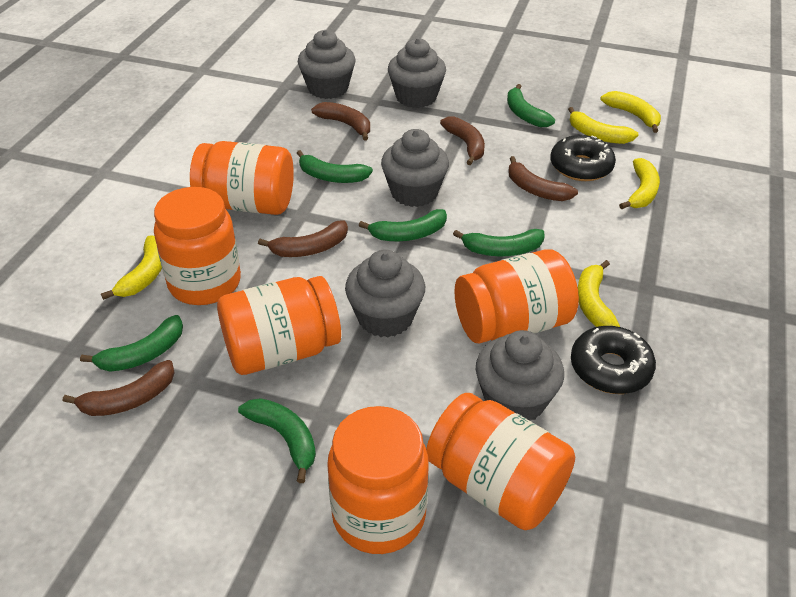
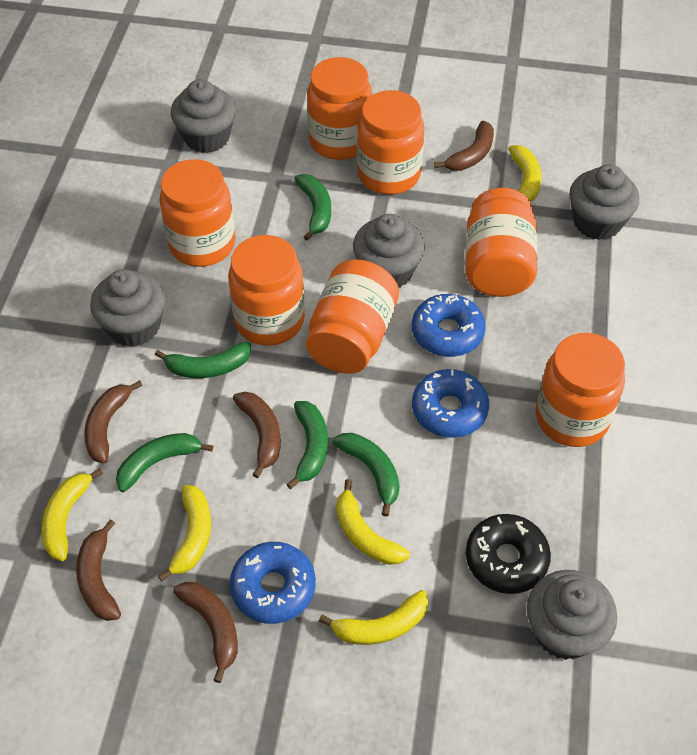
black donut: 2 -> 1
blue donut: 0 -> 3
green banana: 6 -> 5
orange jar: 6 -> 7

